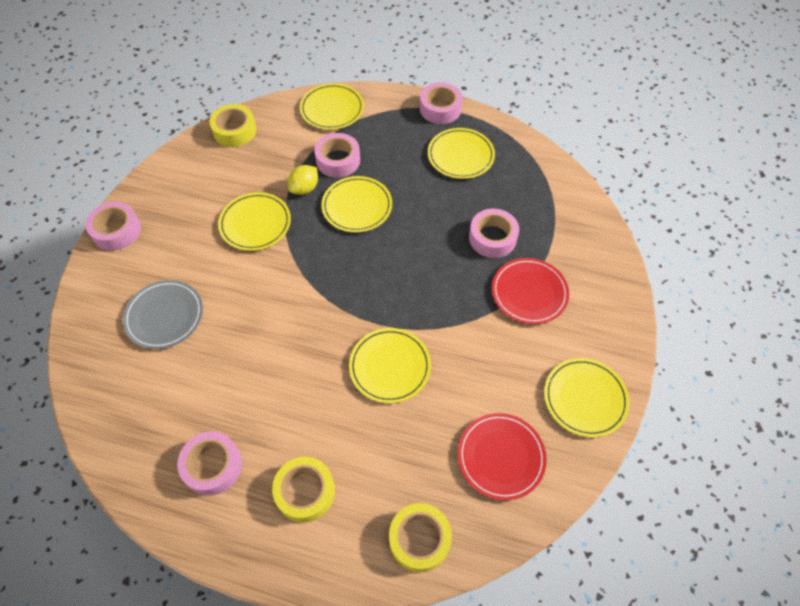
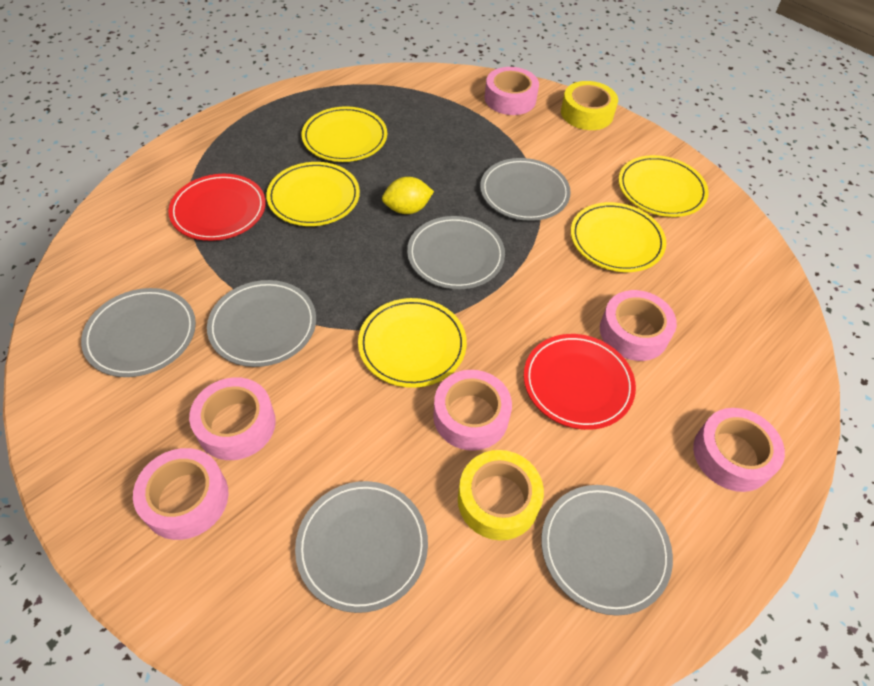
grey plate: 1 -> 6
pink tape: 5 -> 6
yellow plate: 6 -> 5
yellow tape: 3 -> 2

